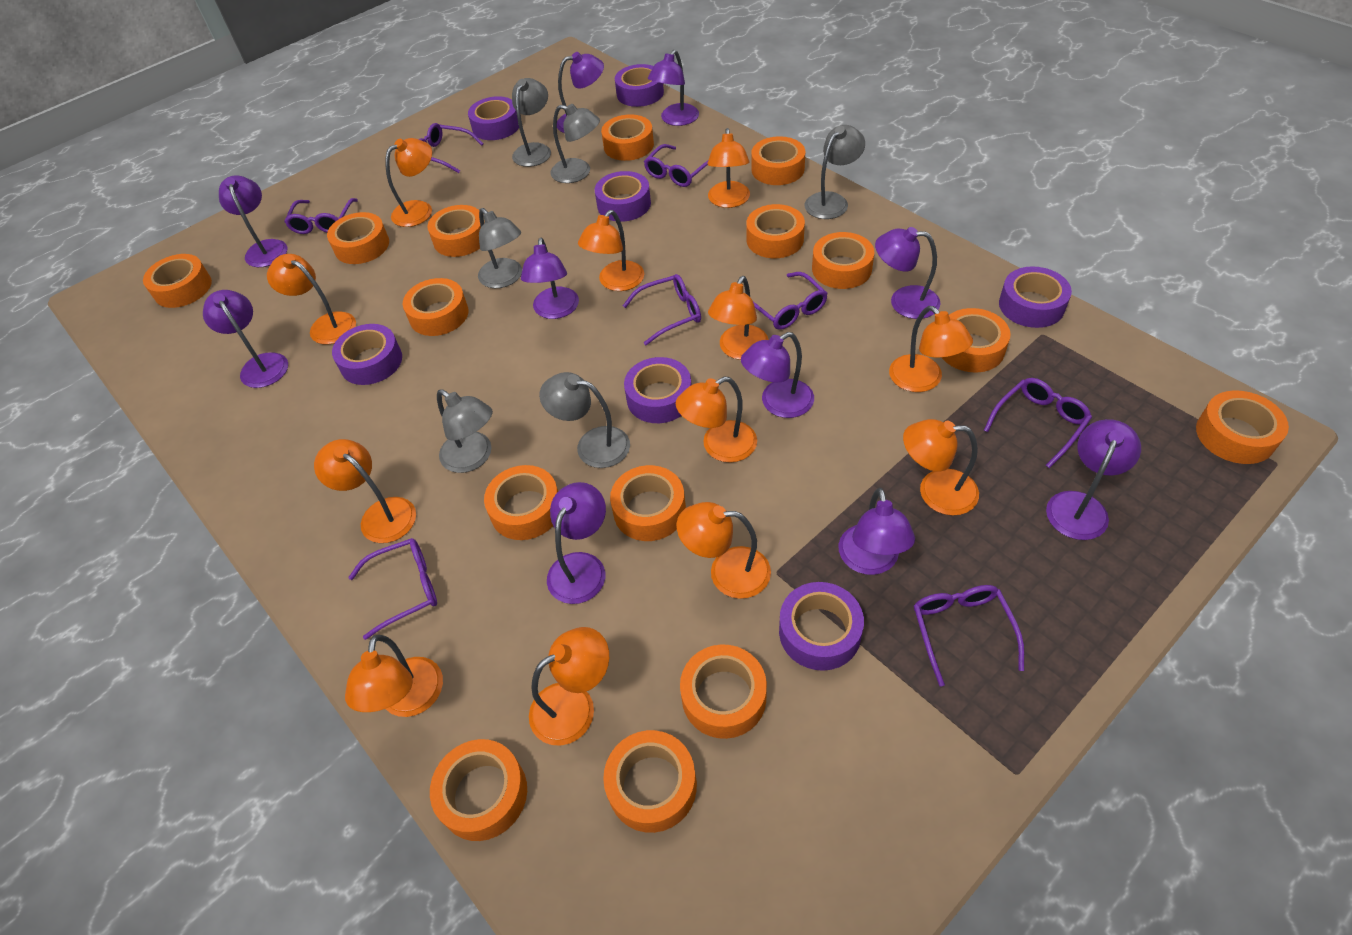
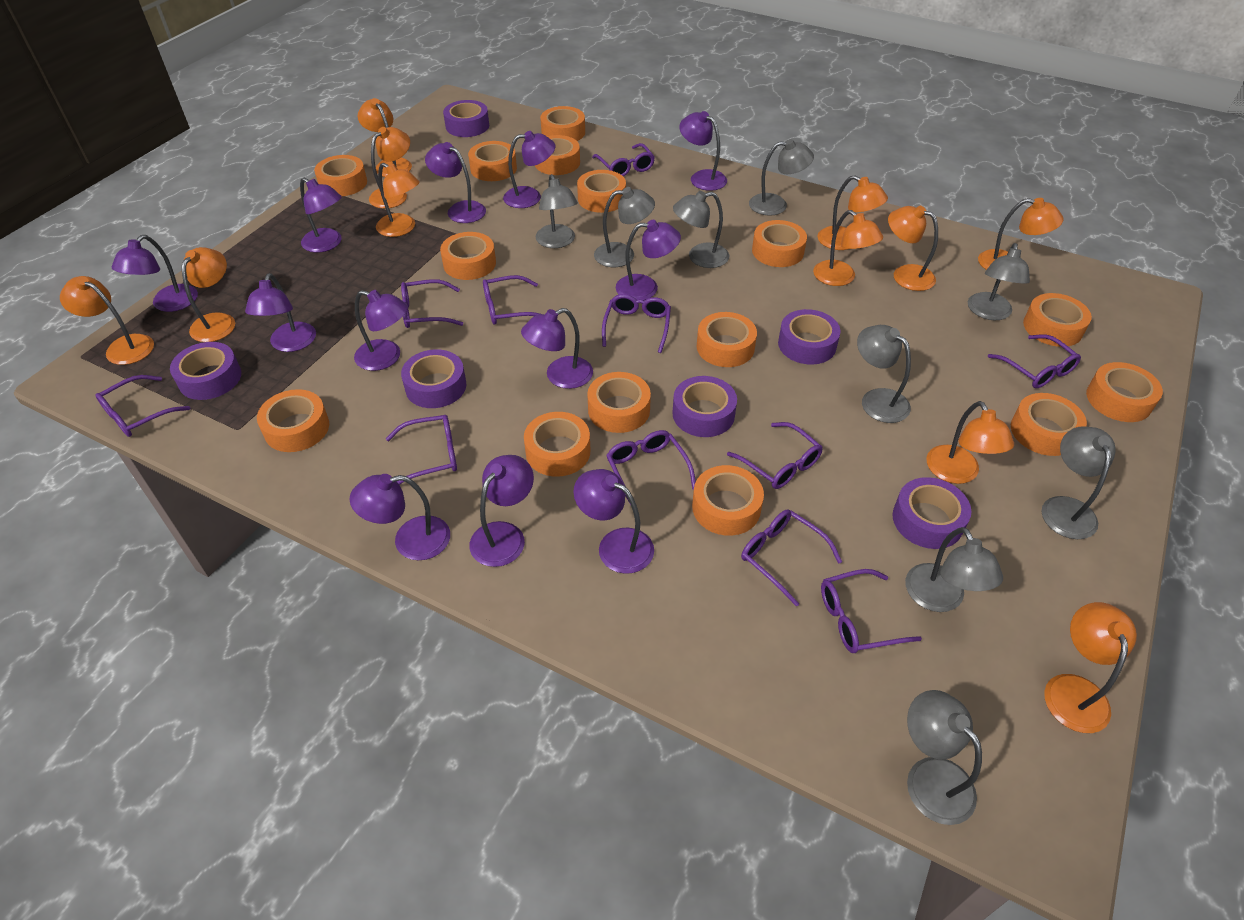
grey lamp: 6 -> 9
orange lamp: 12 -> 11
purple glasses: 8 -> 11
purple lamp: 10 -> 12
purple tape: 7 -> 6

